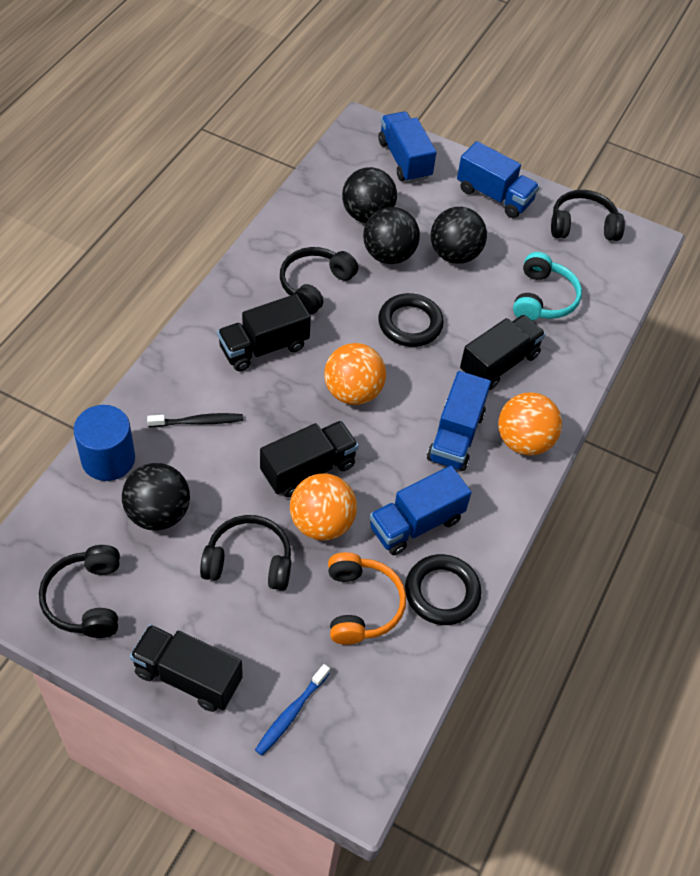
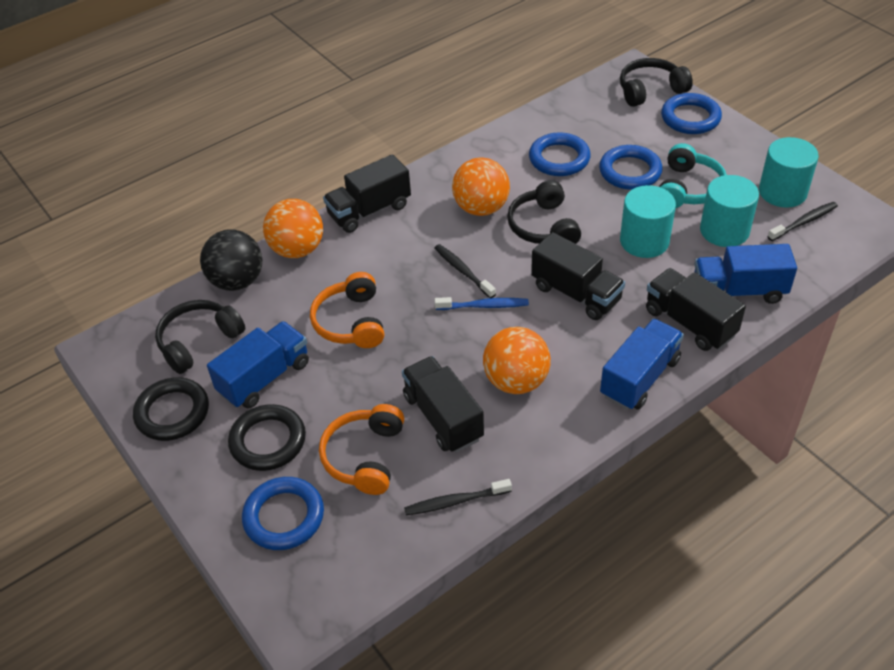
black ball: 4 -> 1
black headphones: 4 -> 3
black toothbrush: 1 -> 3
blue cylinder: 1 -> 0
blue ring: 0 -> 4
blue truck: 4 -> 3
orange headphones: 1 -> 2
turquoise cylinder: 0 -> 3

